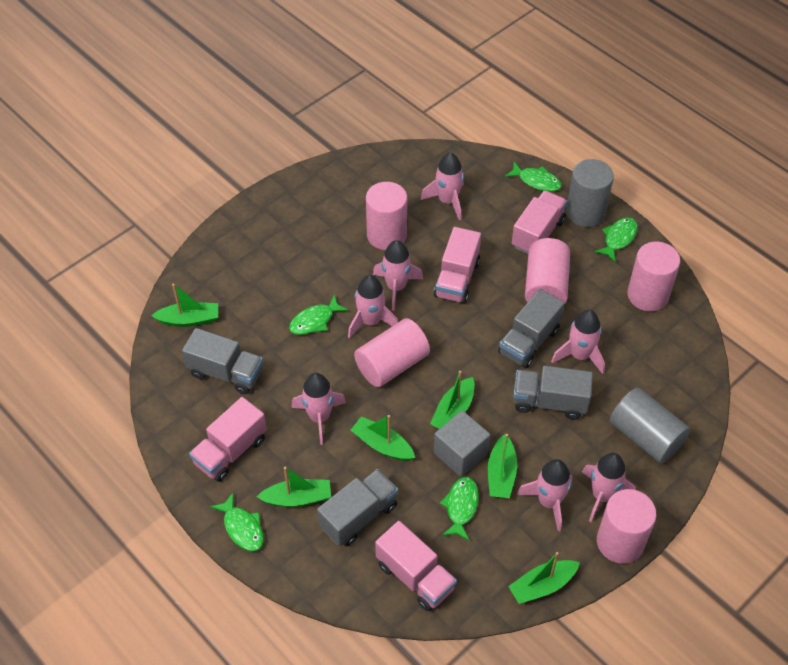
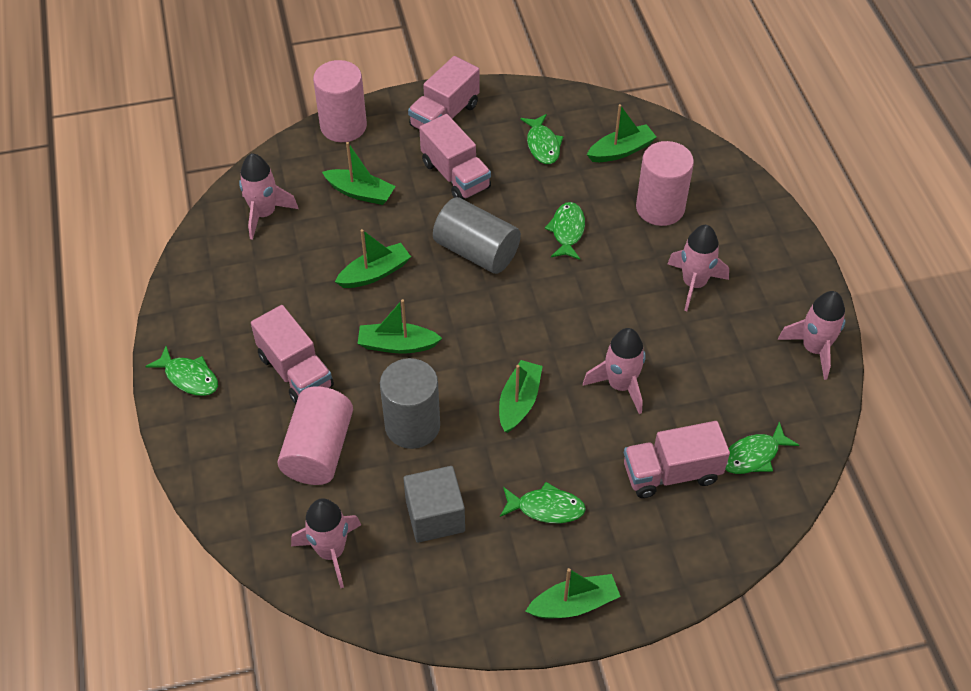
grey truck: 4 -> 0
pink cylinder: 5 -> 3
pink rocket: 7 -> 5

